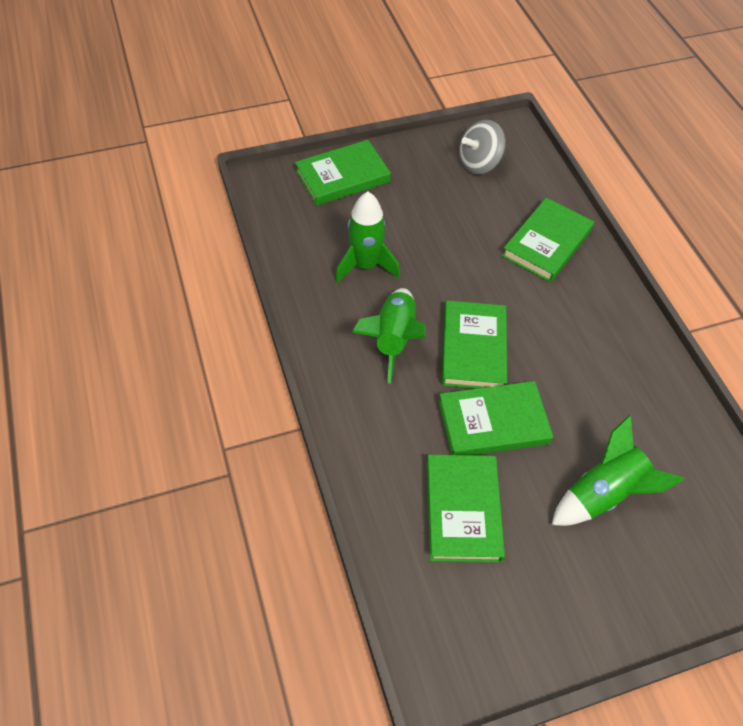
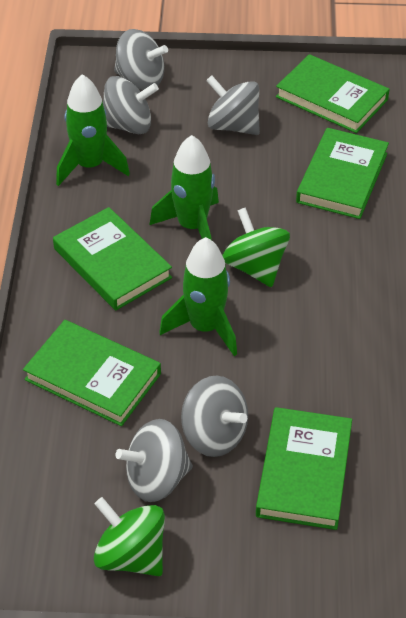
green spinning top: 0 -> 2
grey spinning top: 1 -> 5

